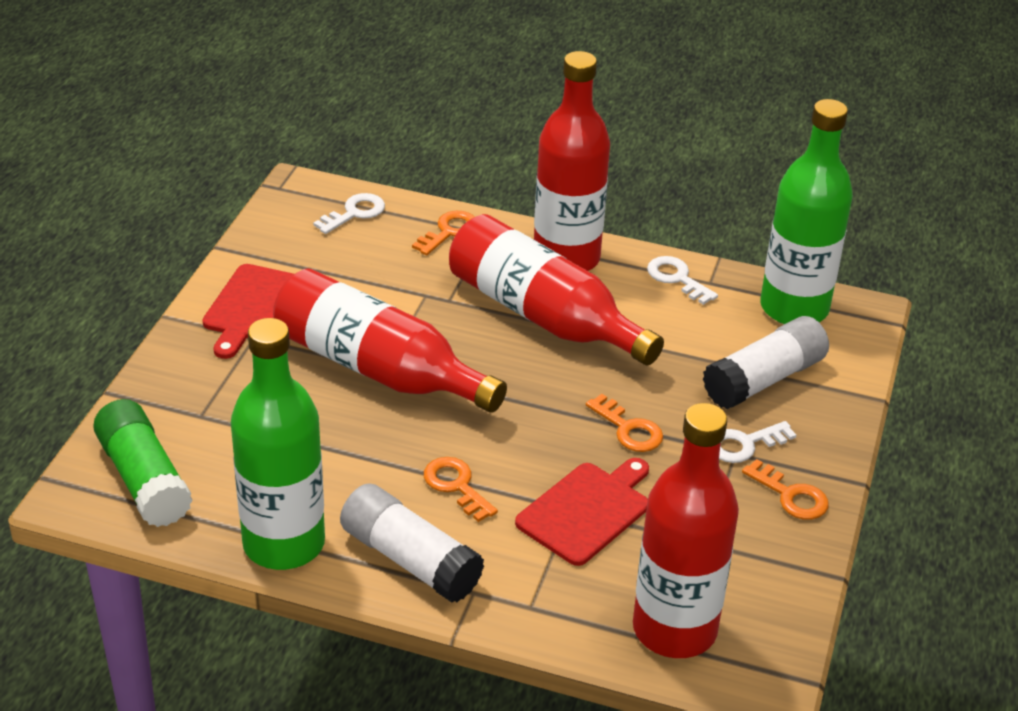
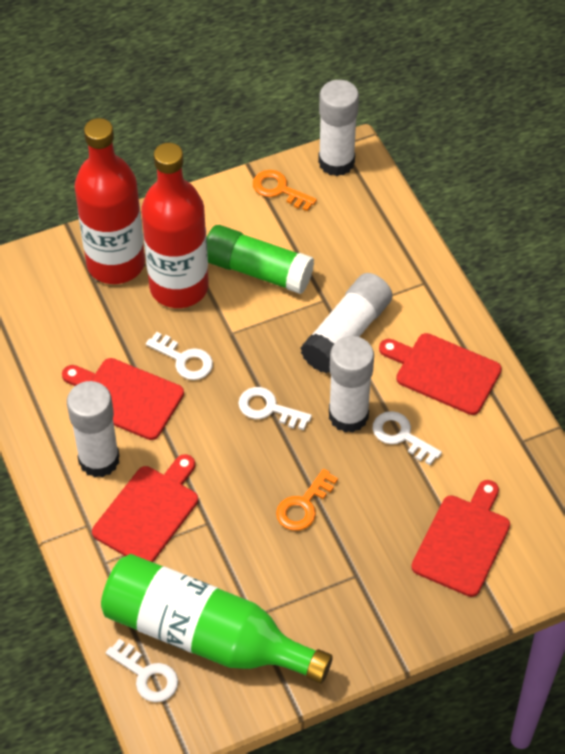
green bottle: 2 -> 1
orange key: 4 -> 2
red bottle: 4 -> 2
red cutting board: 2 -> 4
white glue stick: 2 -> 4
white key: 3 -> 4

